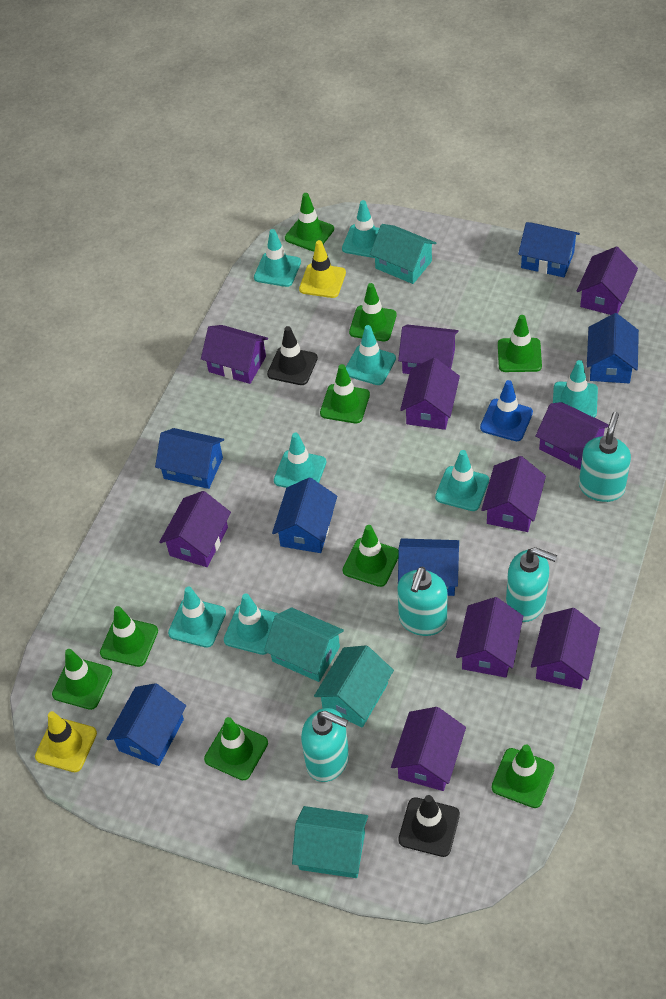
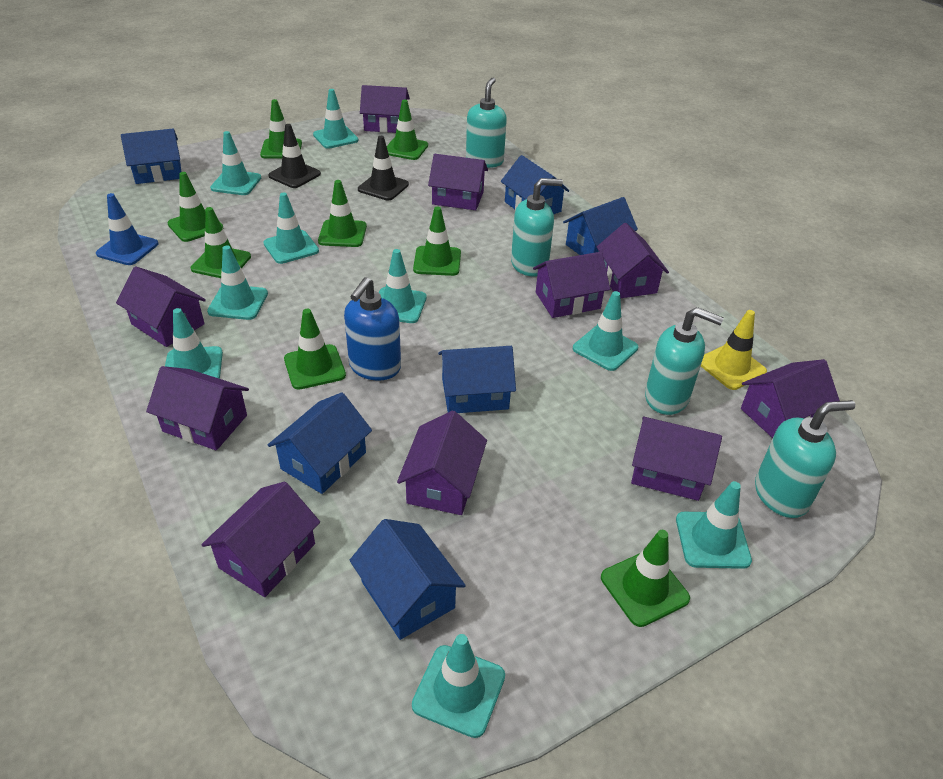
blue soap dispenser: 0 -> 1
green traffic cone: 9 -> 8
turquoise house: 4 -> 0
turquoise traffic cone: 8 -> 9
yellow traffic cone: 2 -> 1

